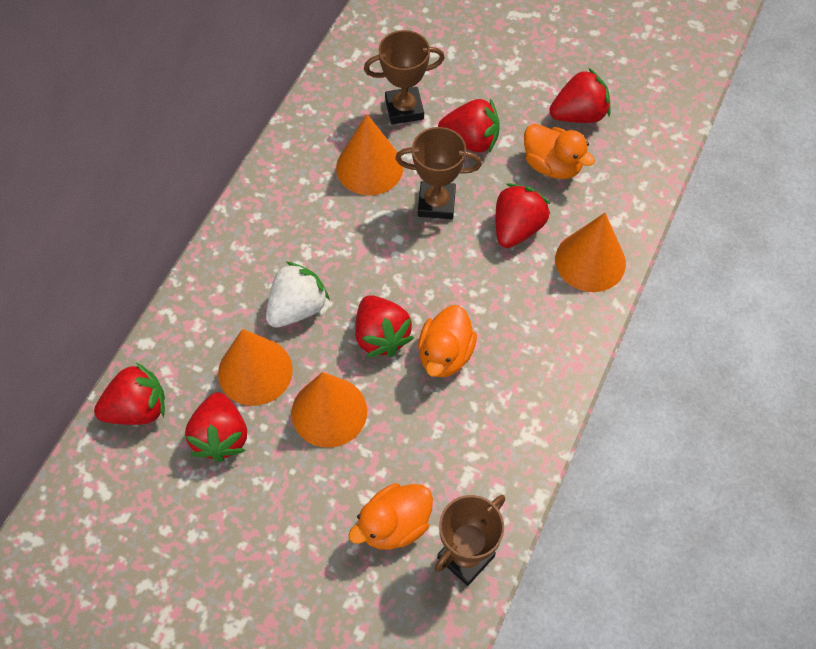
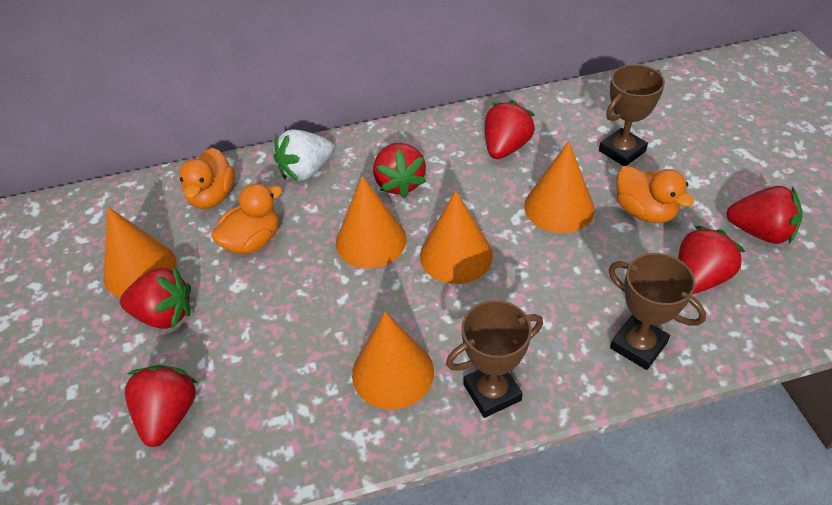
orange cone: 4 -> 5

